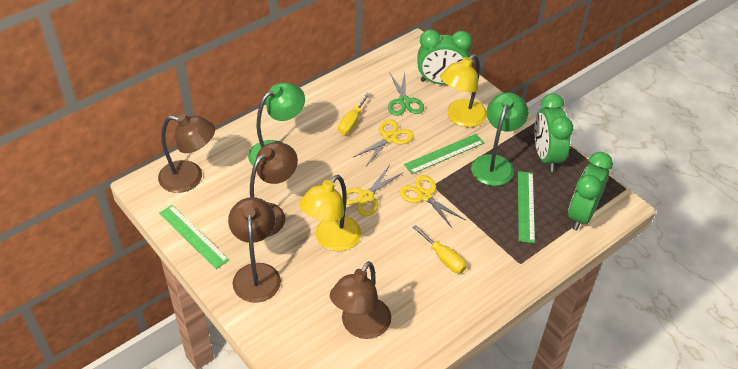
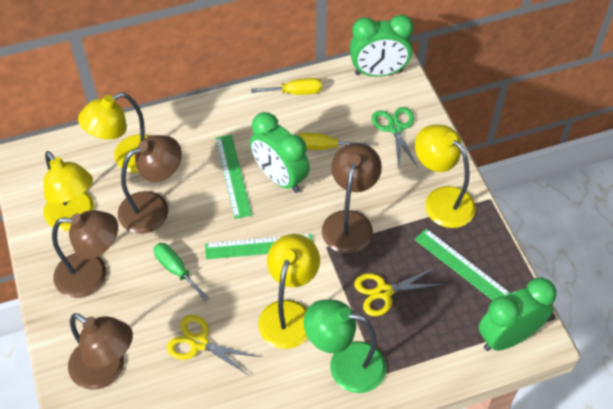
green lamp: 2 -> 1
green screwdriver: 0 -> 1
yellow lamp: 2 -> 4
yellow scissors: 3 -> 2

